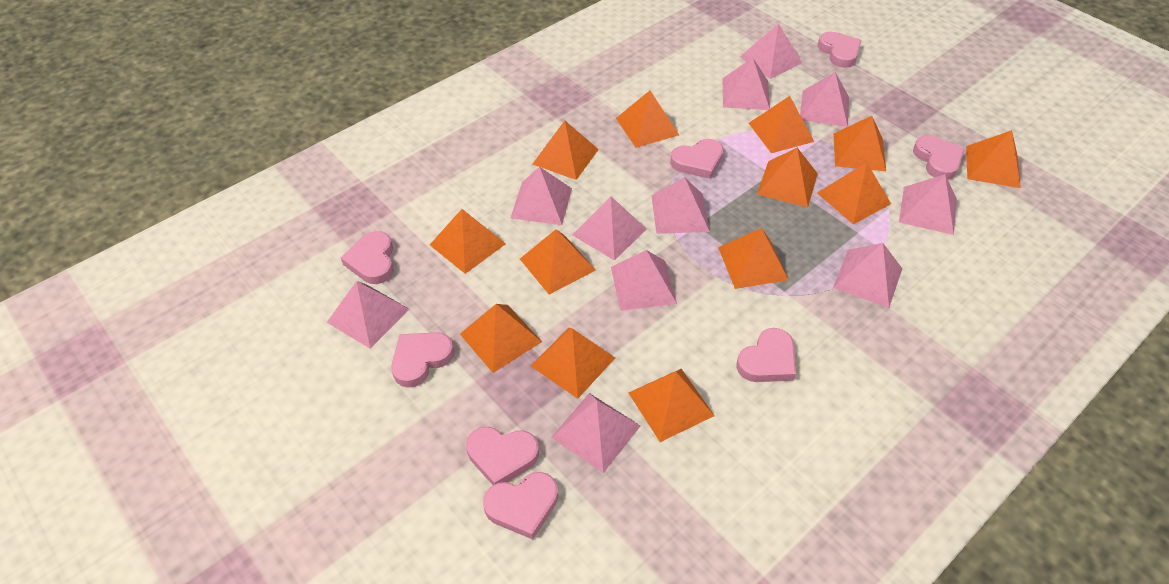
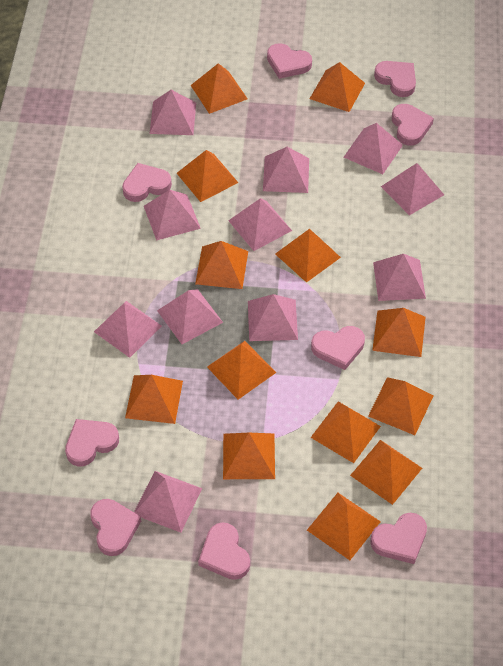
pink heart: 8 -> 9

